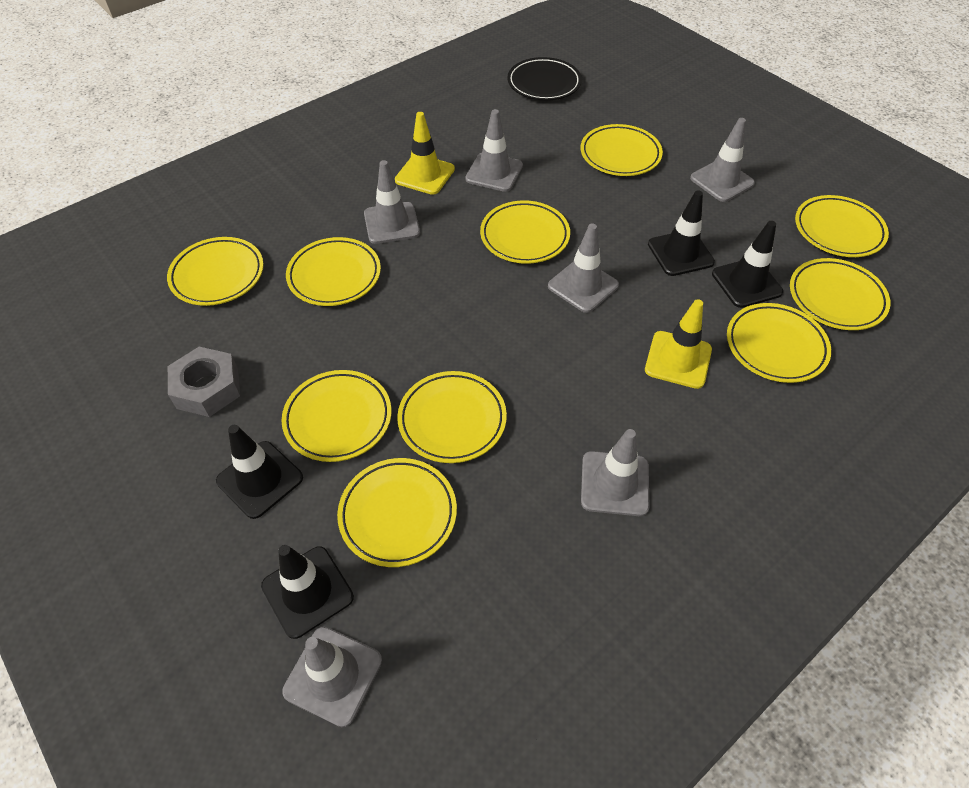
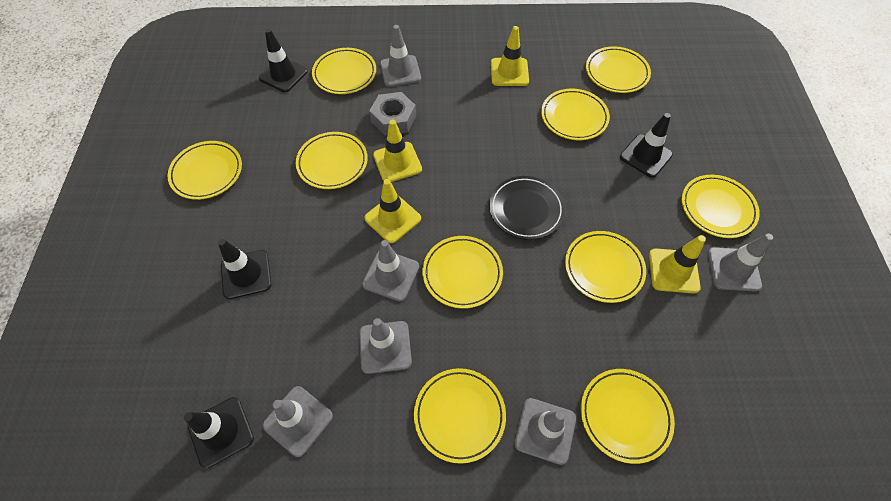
yellow traffic cone: 2 -> 4

